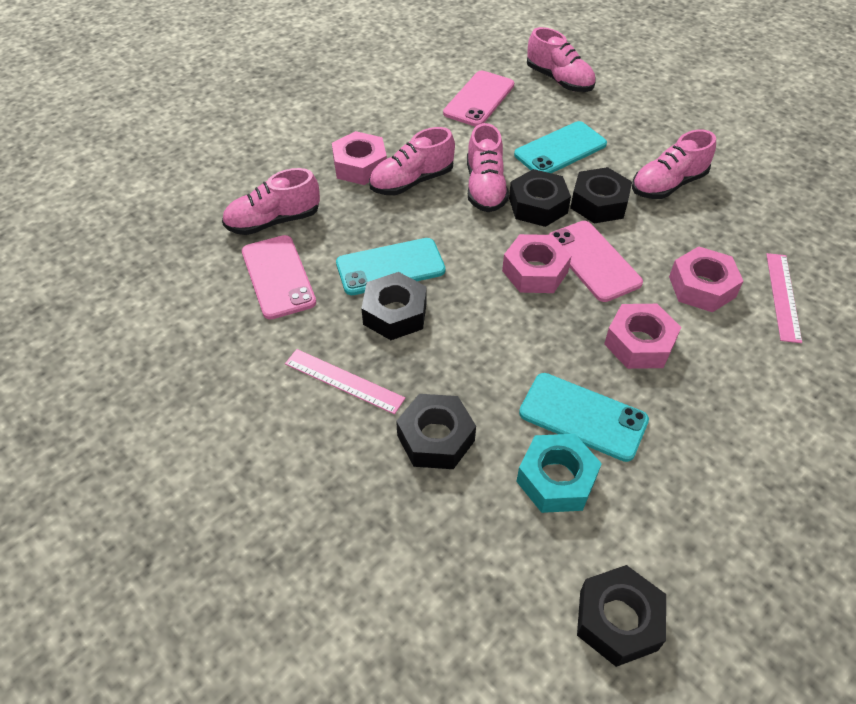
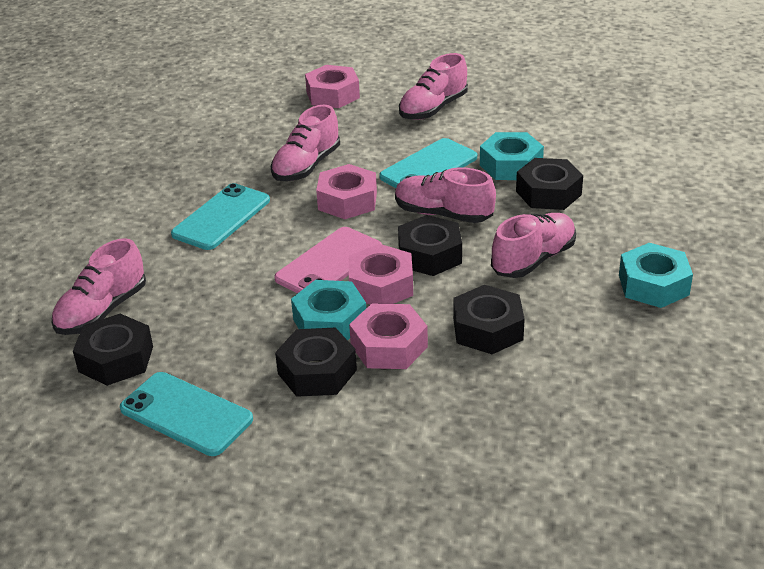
pink phone: 3 -> 1
pink ruler: 2 -> 0
turquoise nut: 1 -> 3

